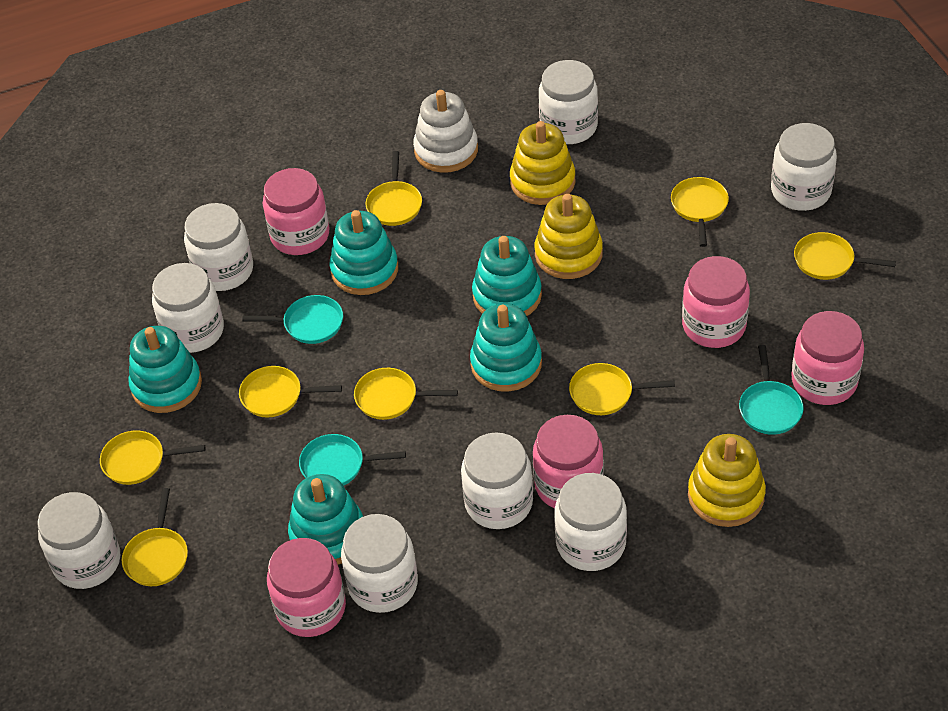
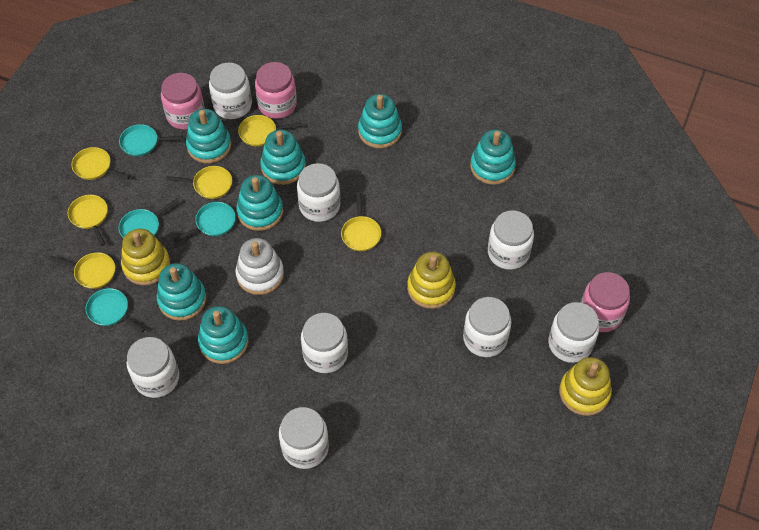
pink jar: 5 -> 3
turquoise pan: 3 -> 4
turquoise stacking toy: 5 -> 7
yellow pan: 8 -> 6

